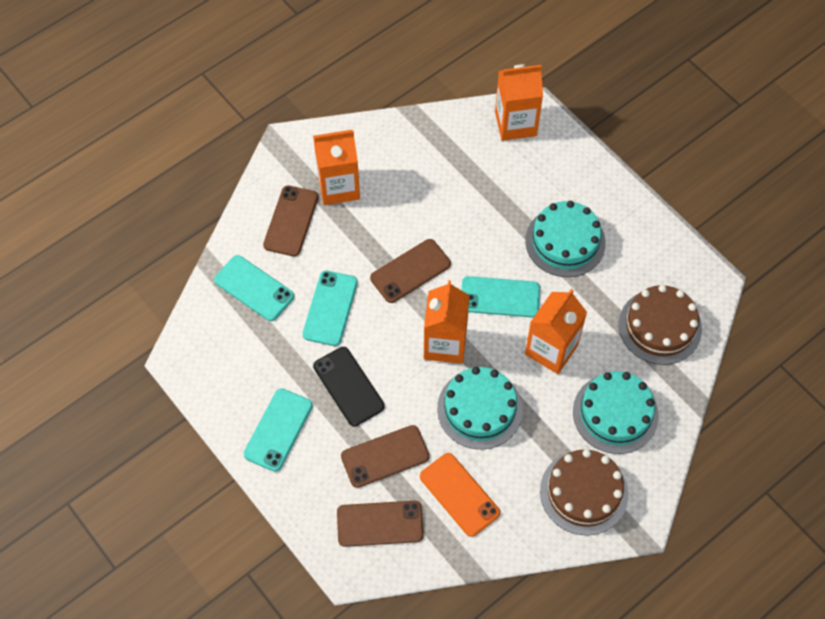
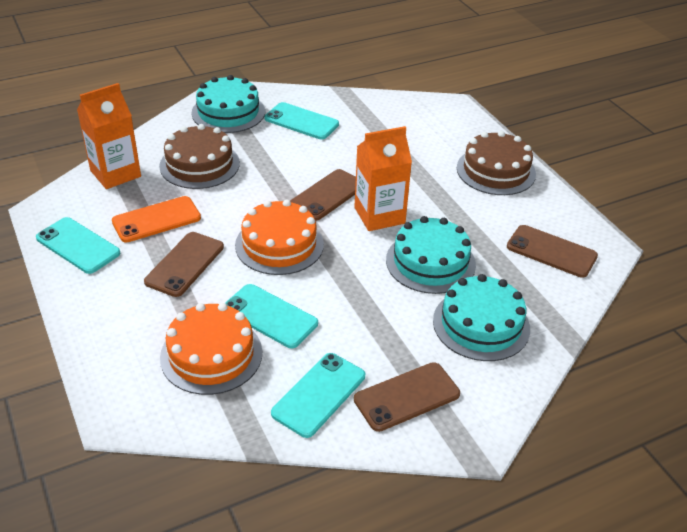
black phone: 1 -> 0
orange cake: 0 -> 2
orange carton: 4 -> 2

